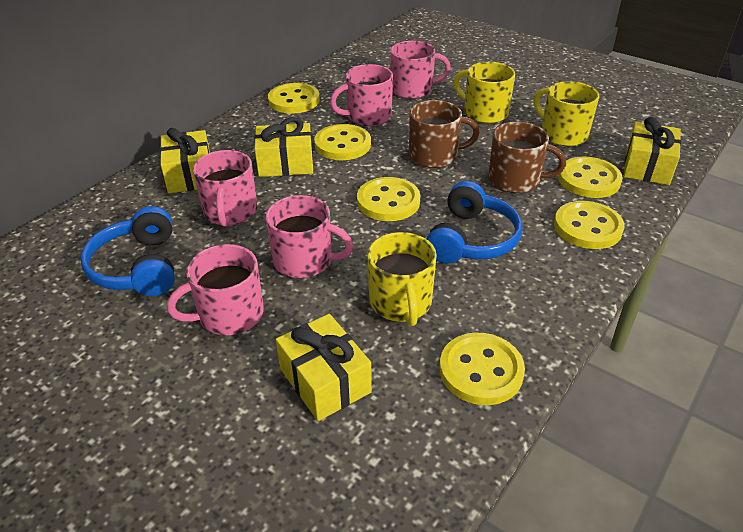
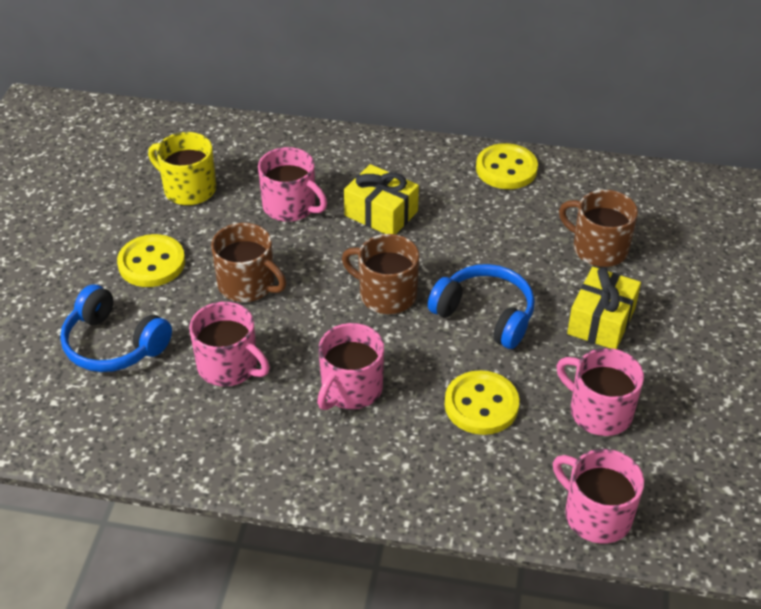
brown mug: 2 -> 3
yellow button: 6 -> 3
yellow gift: 4 -> 2
yellow mug: 3 -> 1

